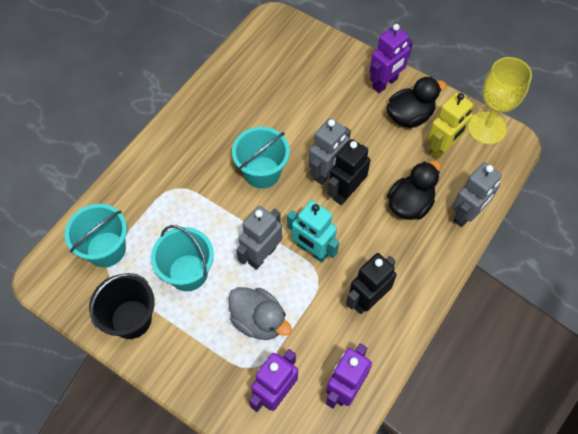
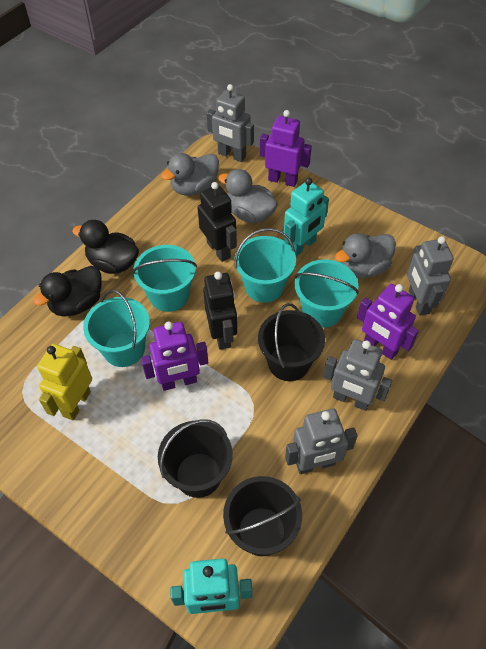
black bucket: 1 -> 3
grey duck: 1 -> 3
grey robot: 3 -> 4
turquoise bucket: 3 -> 4
turquoise robot: 1 -> 2
yellow goblet: 1 -> 0

